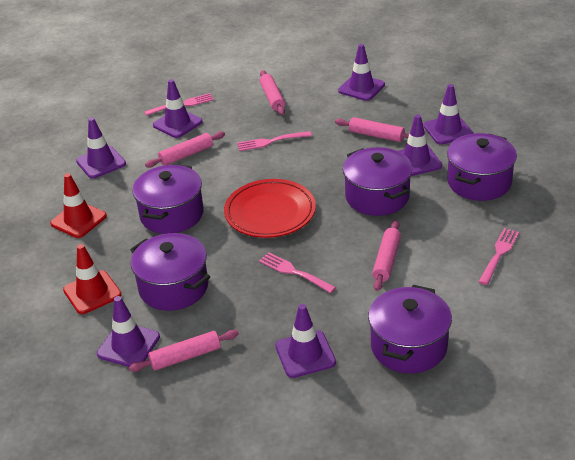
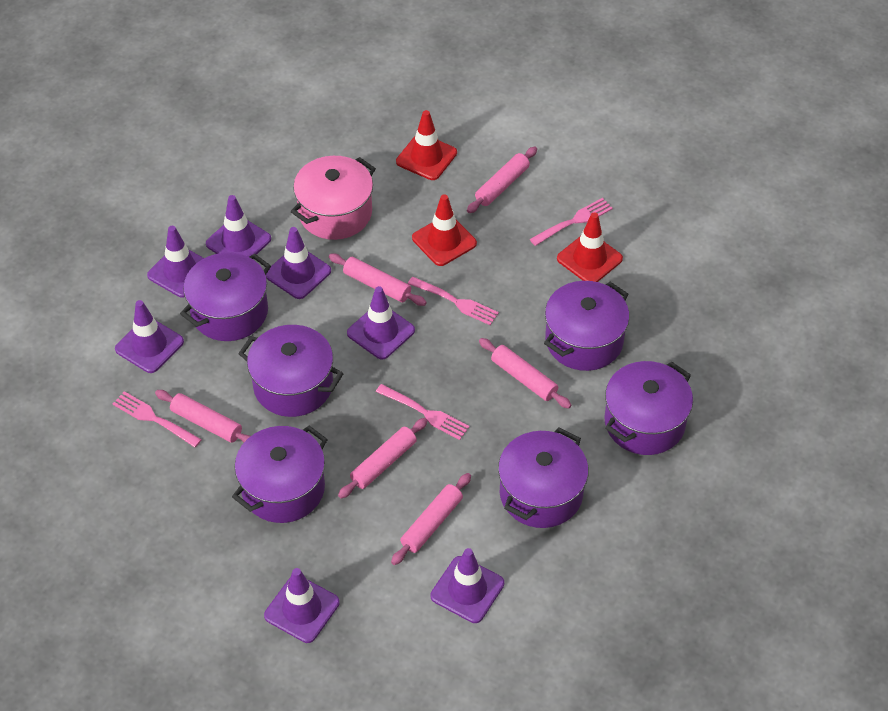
pink pot: 0 -> 1
pink rolling pin: 5 -> 6
purple pot: 5 -> 6
red plate: 1 -> 0
red traffic cone: 2 -> 3

